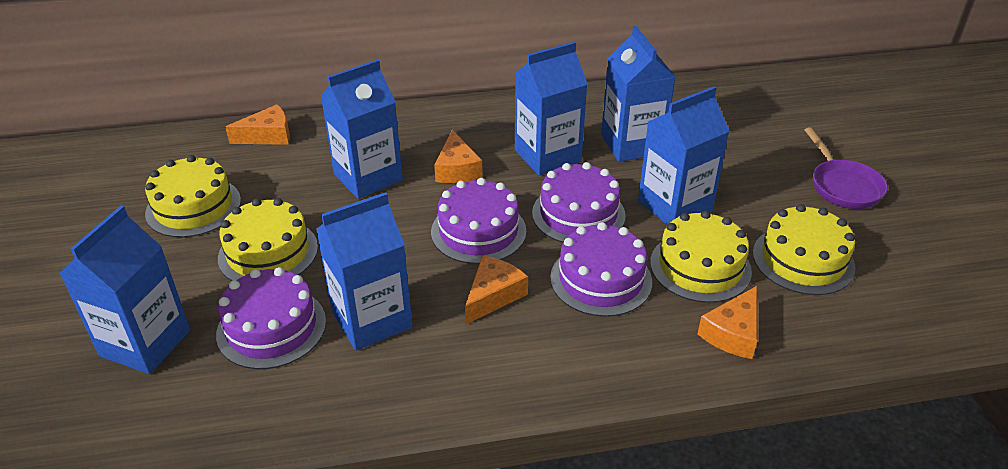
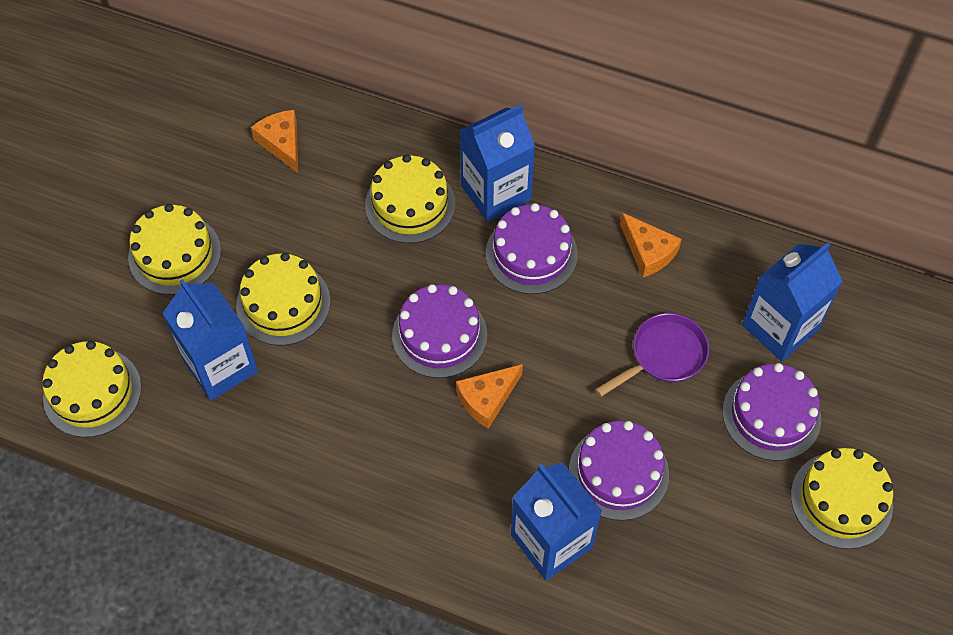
blue carton: 6 -> 4
orange cheese: 4 -> 3
yellow cake: 4 -> 5

